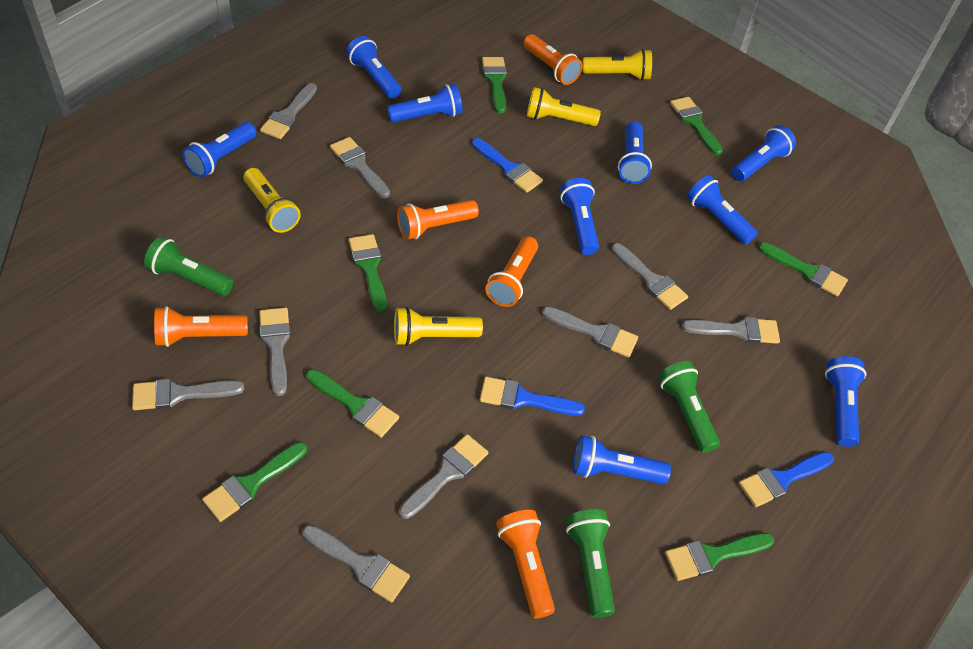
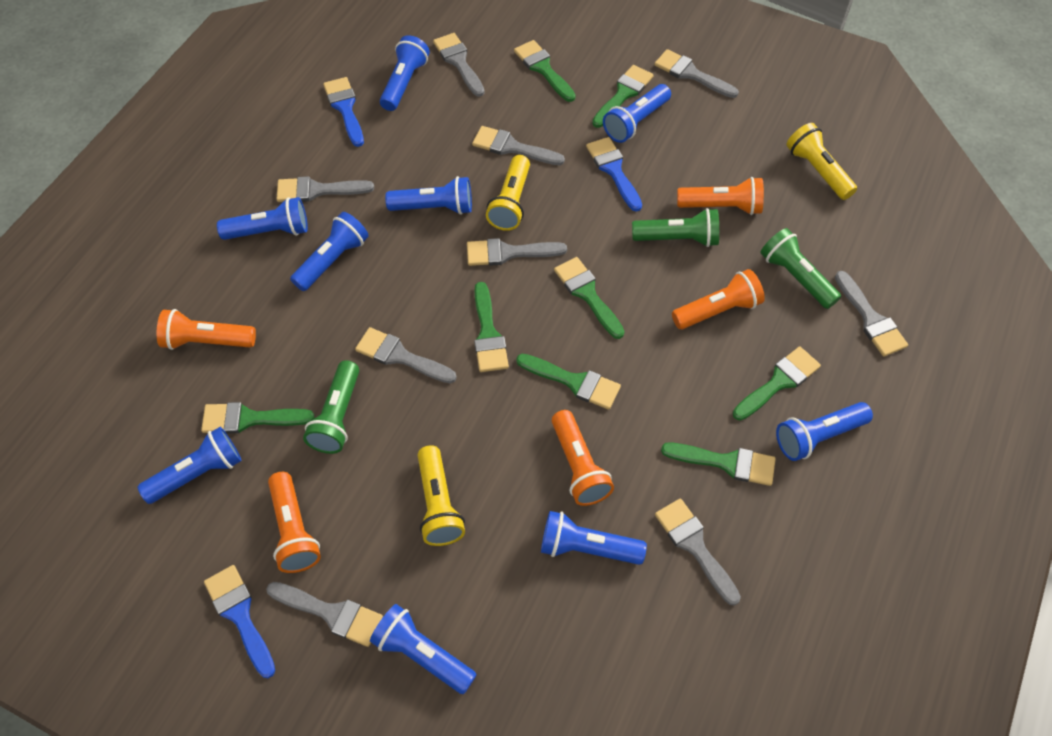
green brush: 7 -> 8
yellow flashlight: 4 -> 3

